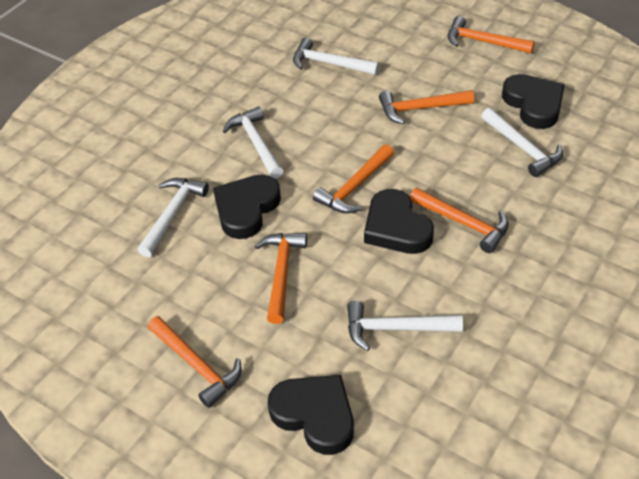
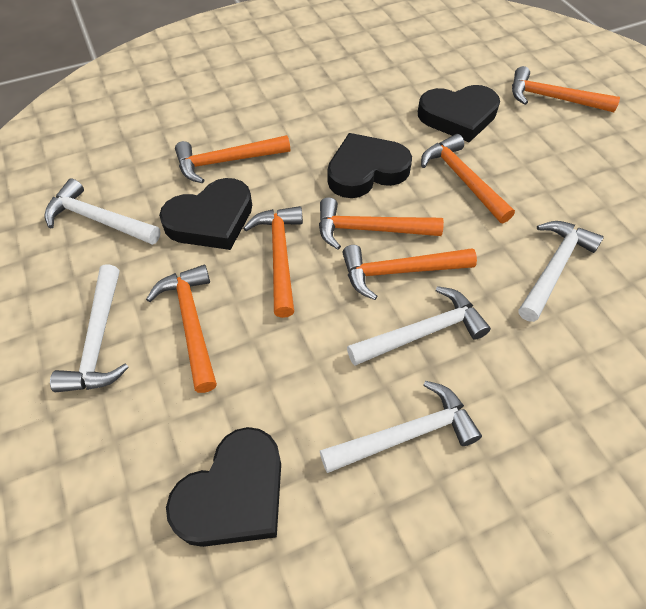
orange hammer: 6 -> 7

